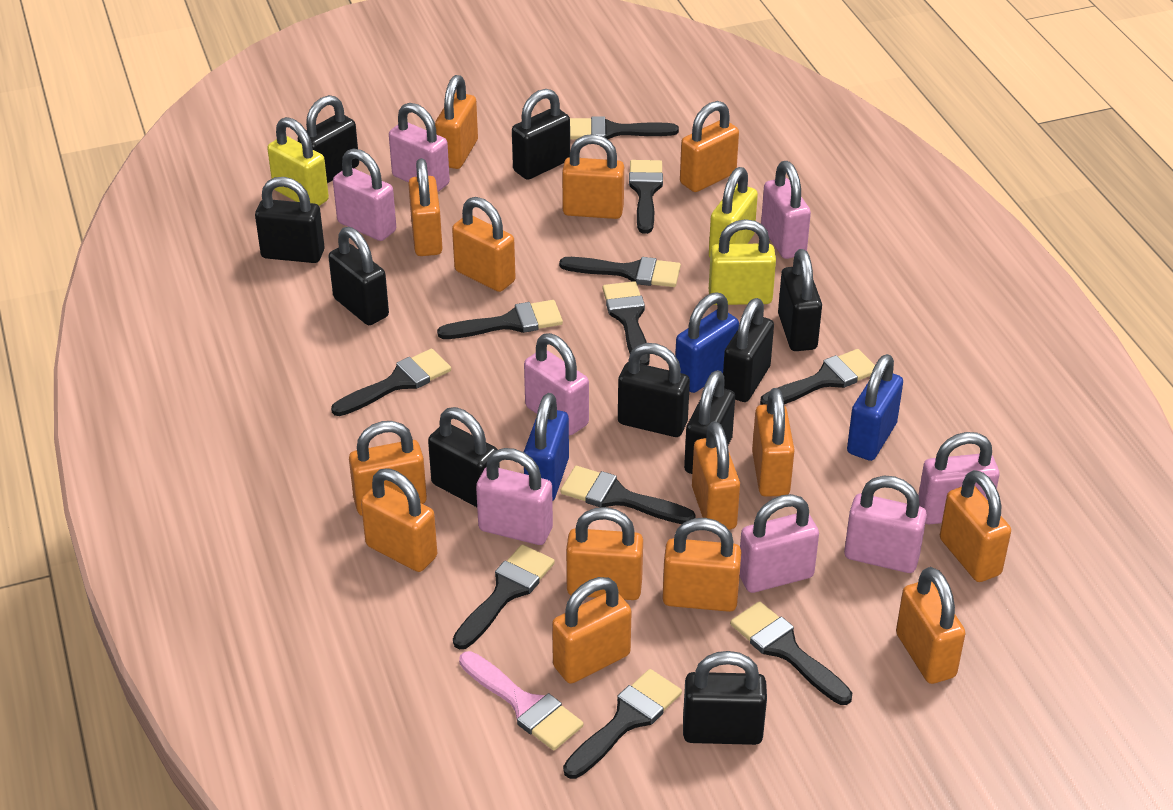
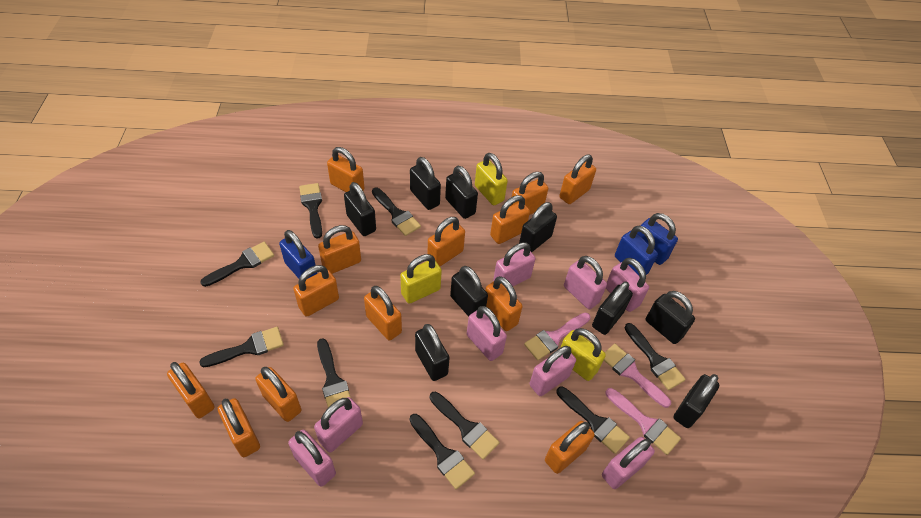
black brush: 11 -> 9
black padlock: 10 -> 9
orange padlock: 14 -> 13
pink brush: 1 -> 3

